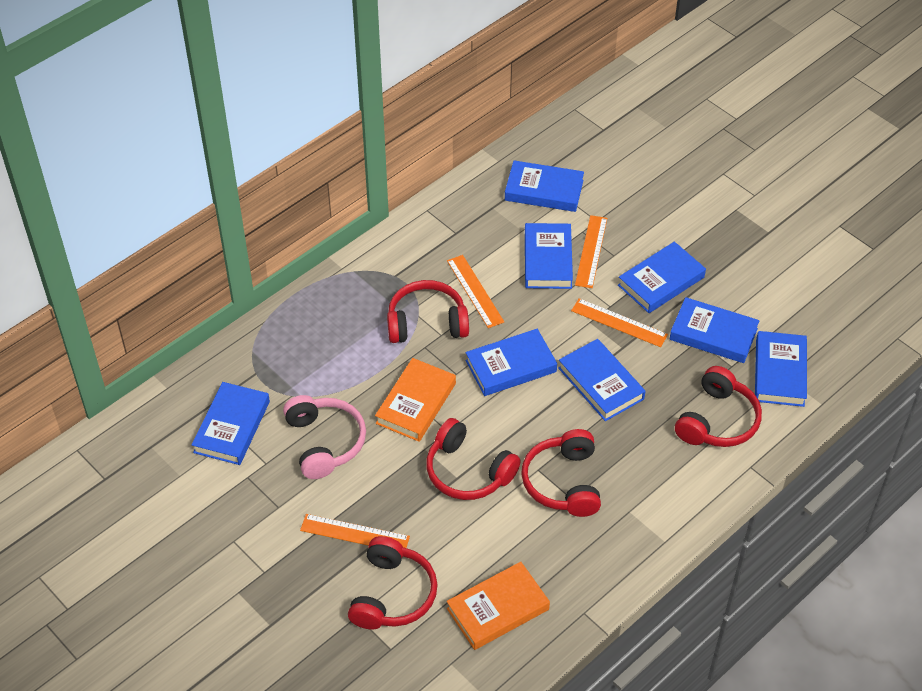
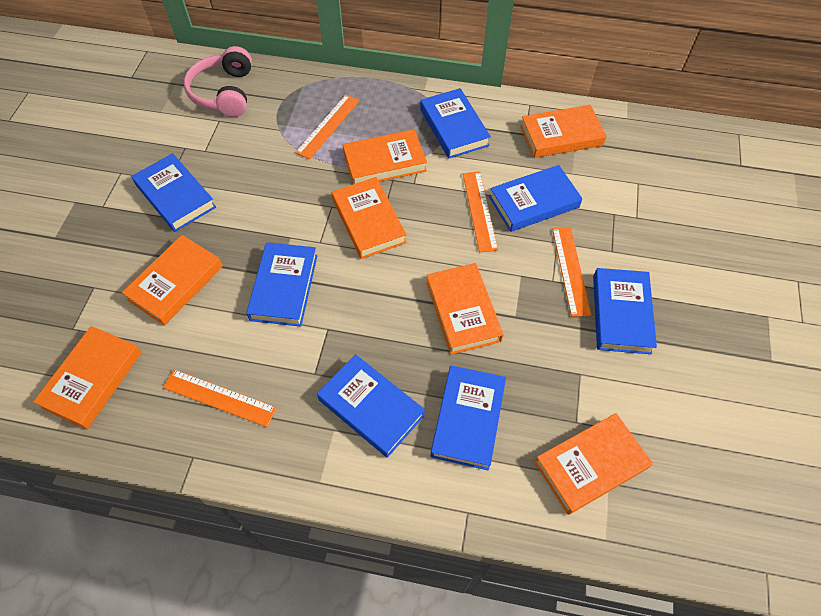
blue book: 8 -> 7
orange book: 2 -> 7
red headphones: 5 -> 0

